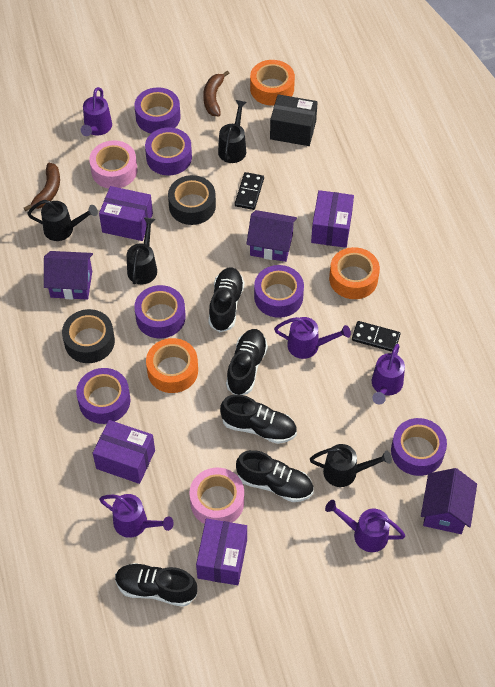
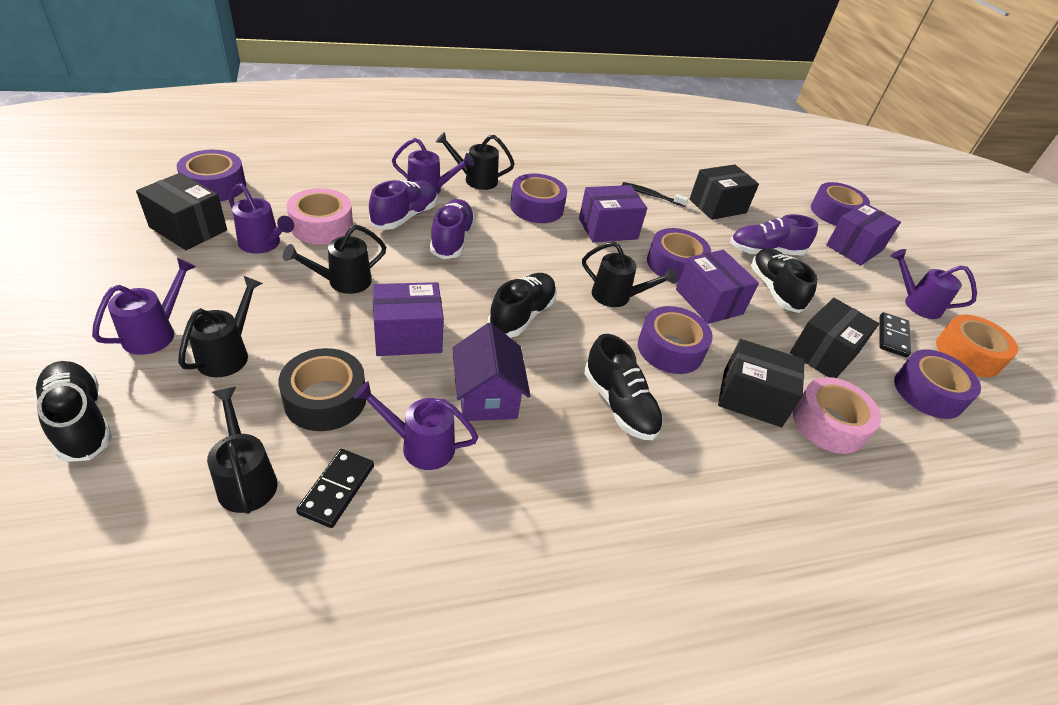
black box: 1 -> 4
black shoe: 5 -> 4
black tape: 2 -> 1
black toothbrush: 0 -> 1
black watering can: 4 -> 5
brown banana: 2 -> 0
orange tape: 3 -> 1
purple house: 3 -> 1
purple shoe: 0 -> 3

